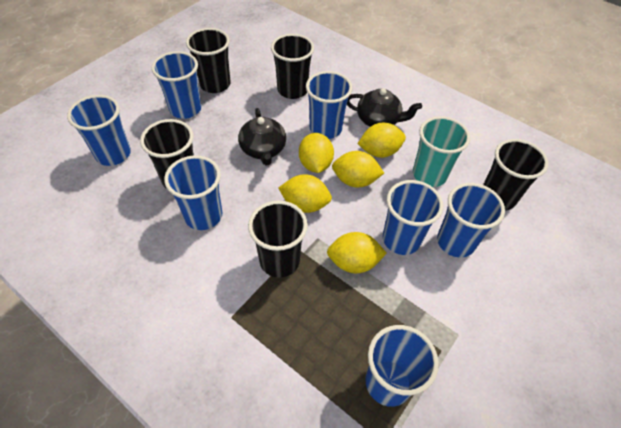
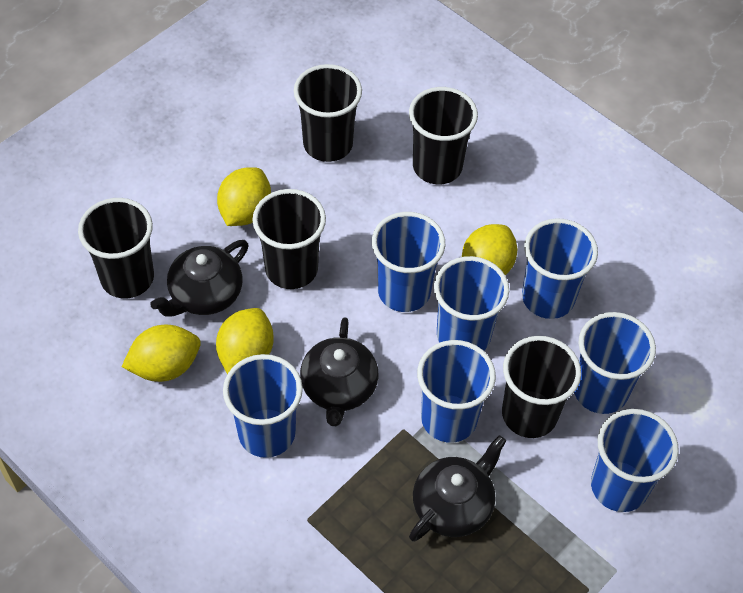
black teapot: 2 -> 3
turquoise cup: 1 -> 0
yellow lemon: 5 -> 4

